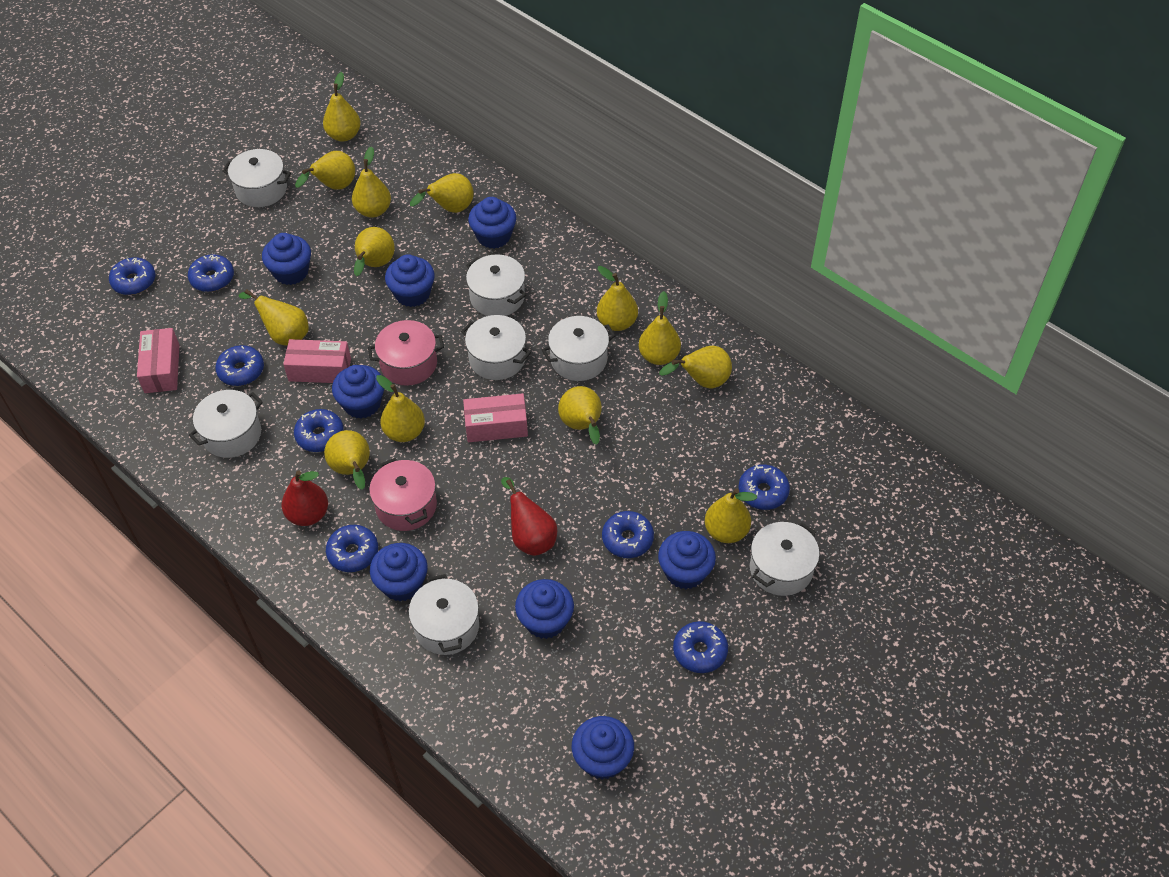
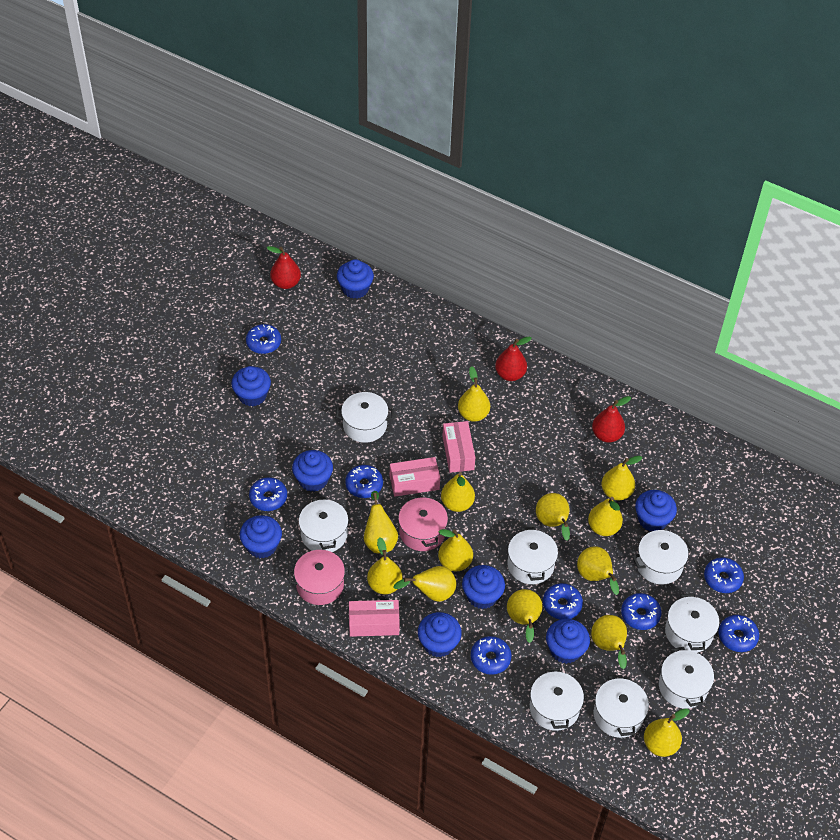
red pear: 2 -> 3
white pot: 7 -> 8

